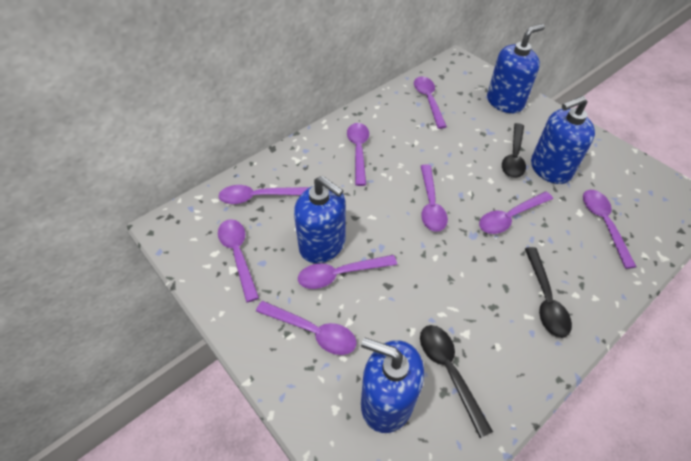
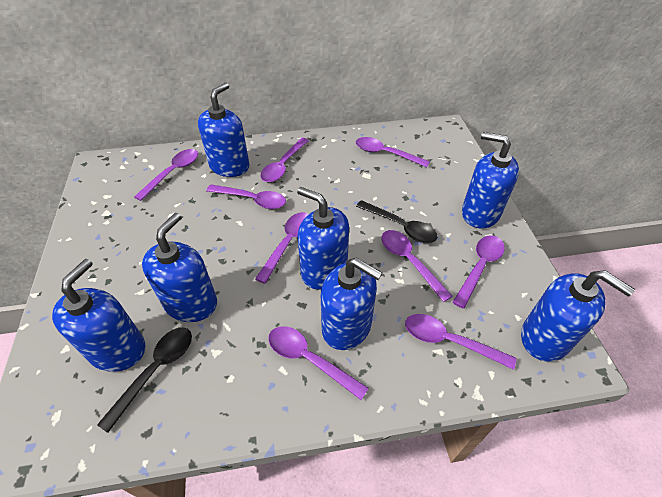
black spoon: 3 -> 2
blue soap dispenser: 4 -> 7

